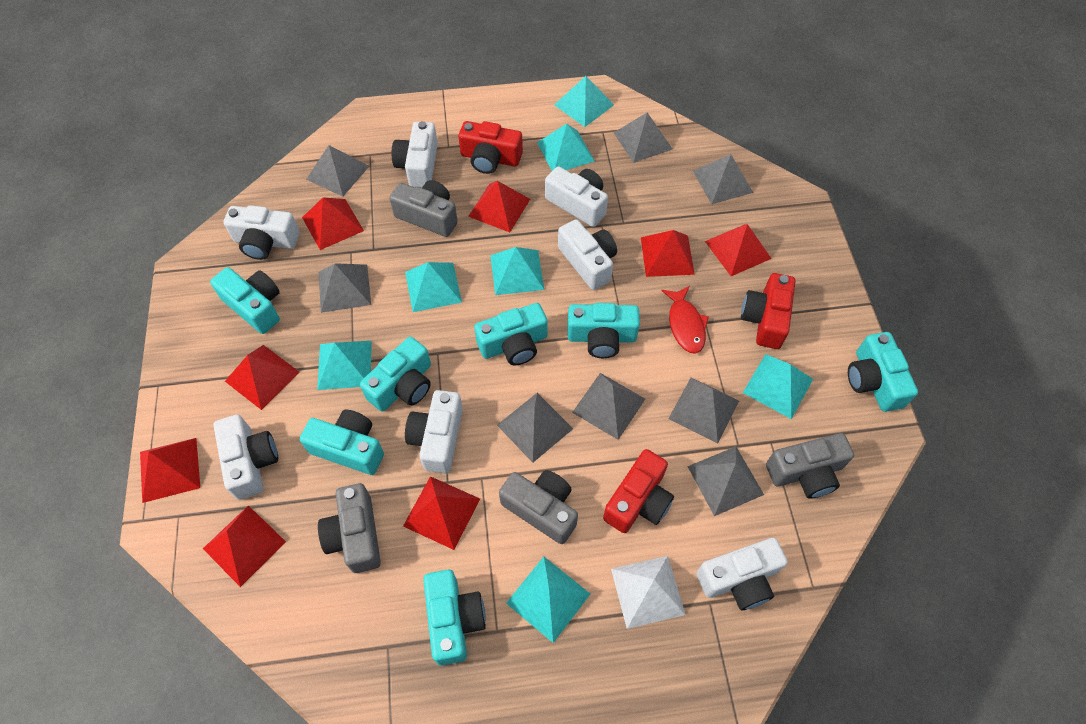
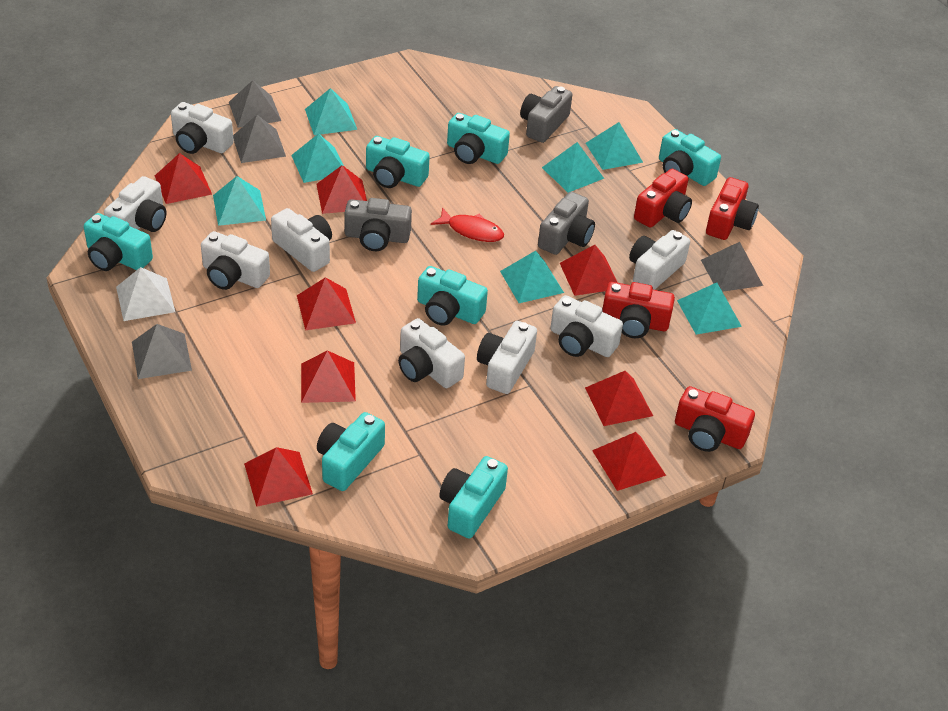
grey camera: 4 -> 3
grey pyramid: 8 -> 4
red camera: 3 -> 4
white camera: 7 -> 8

